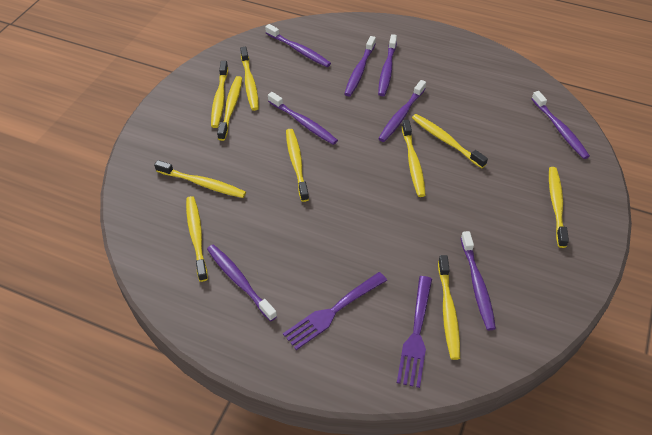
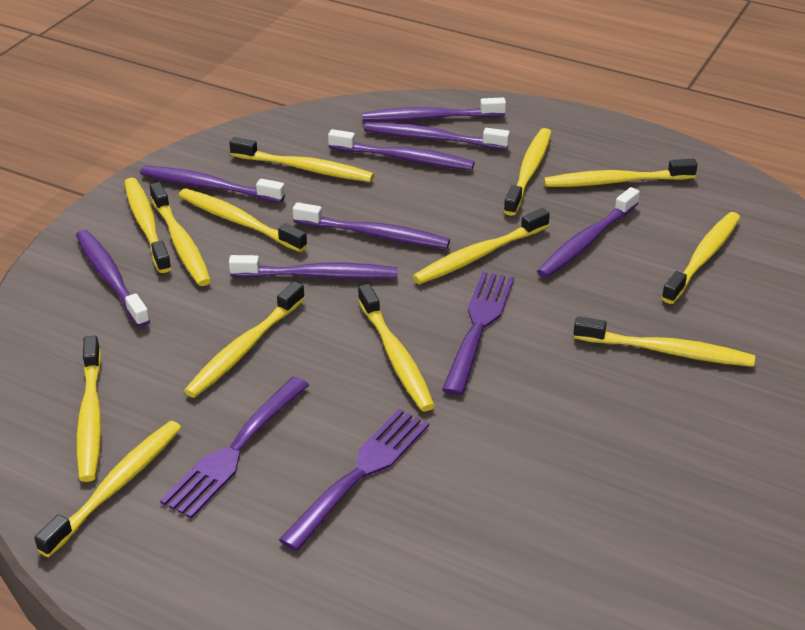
purple fork: 2 -> 3
yellow toothbrush: 10 -> 13

